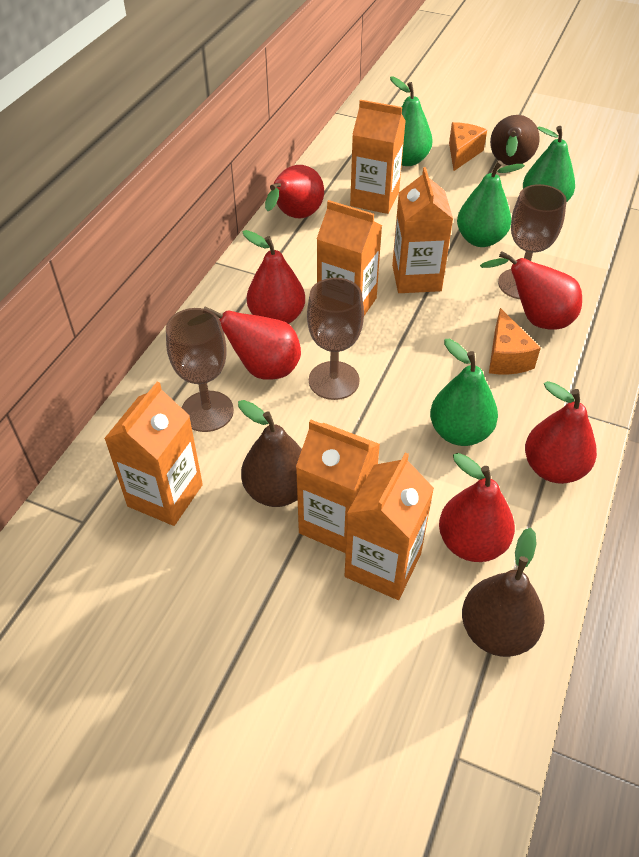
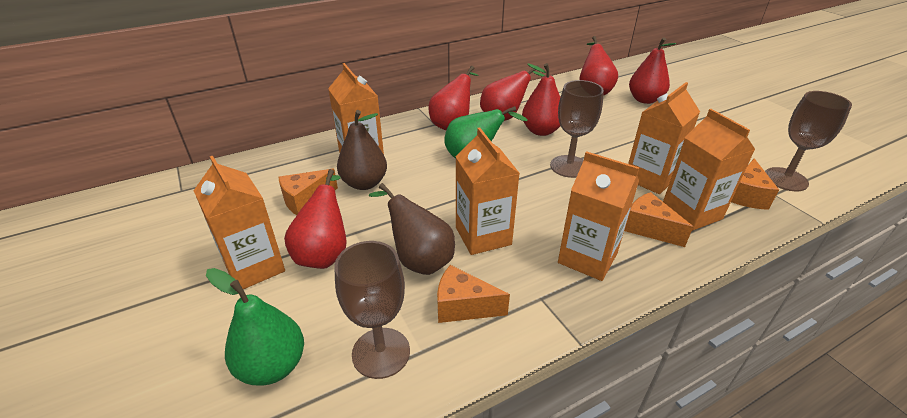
brown pear: 3 -> 2
green pear: 4 -> 2
orange cheese: 2 -> 4

